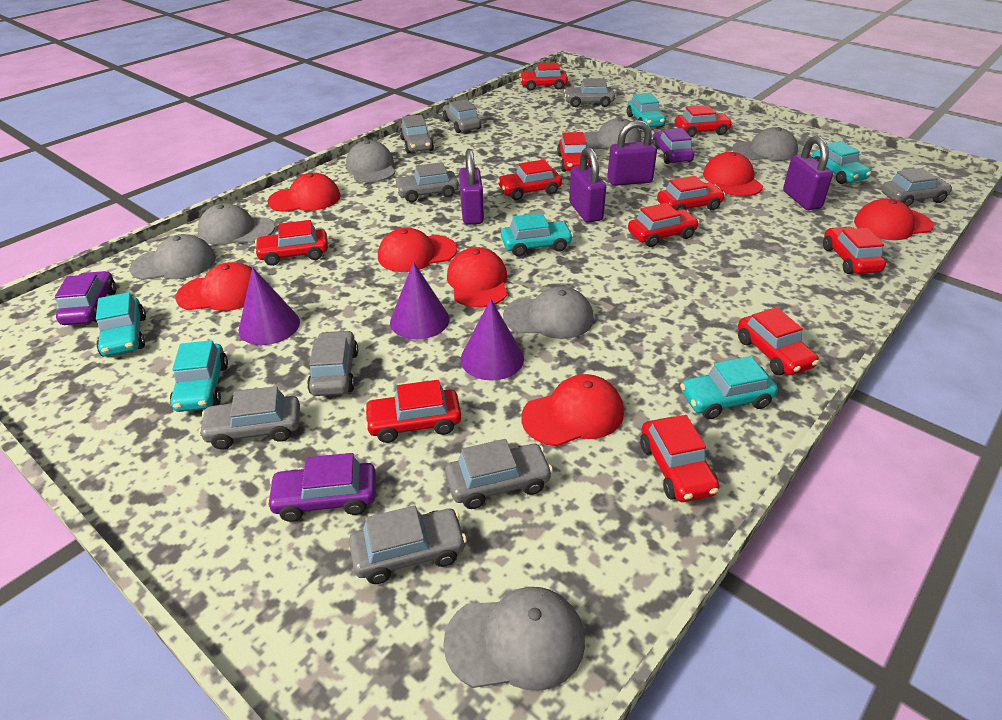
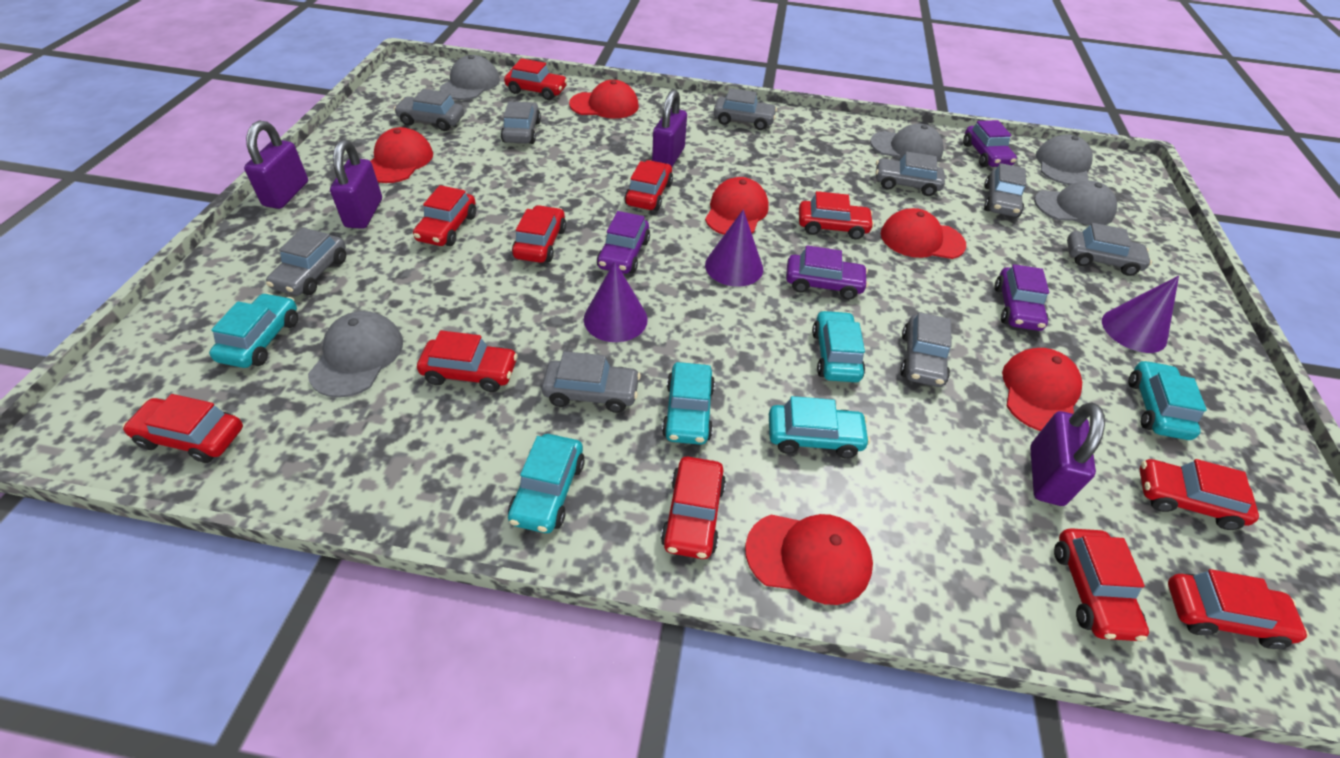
grey cap: 7 -> 5
purple car: 3 -> 4
red cap: 7 -> 6

